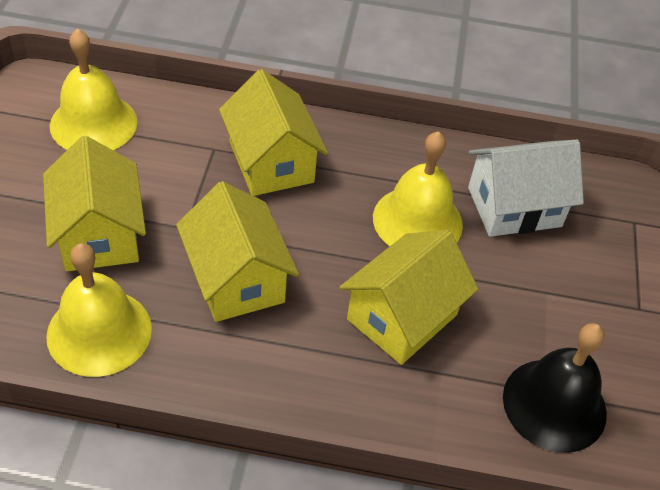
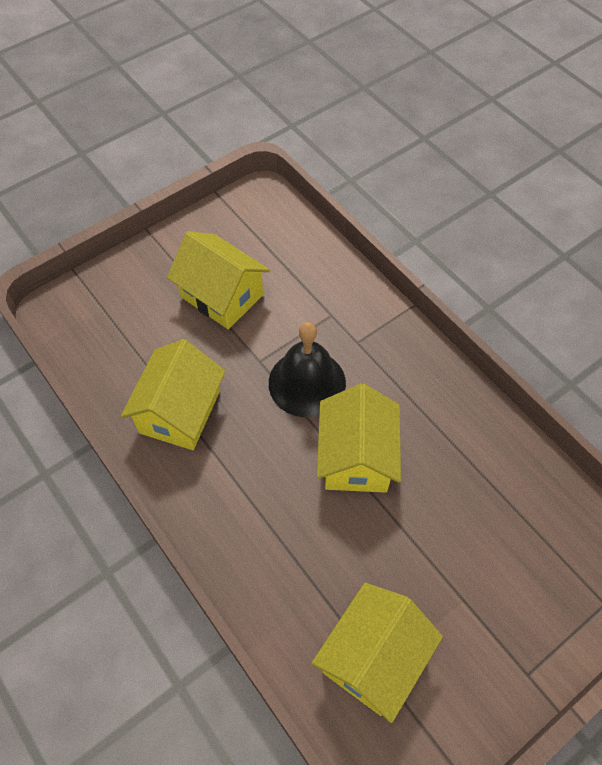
white house: 1 -> 0
yellow bell: 3 -> 0

